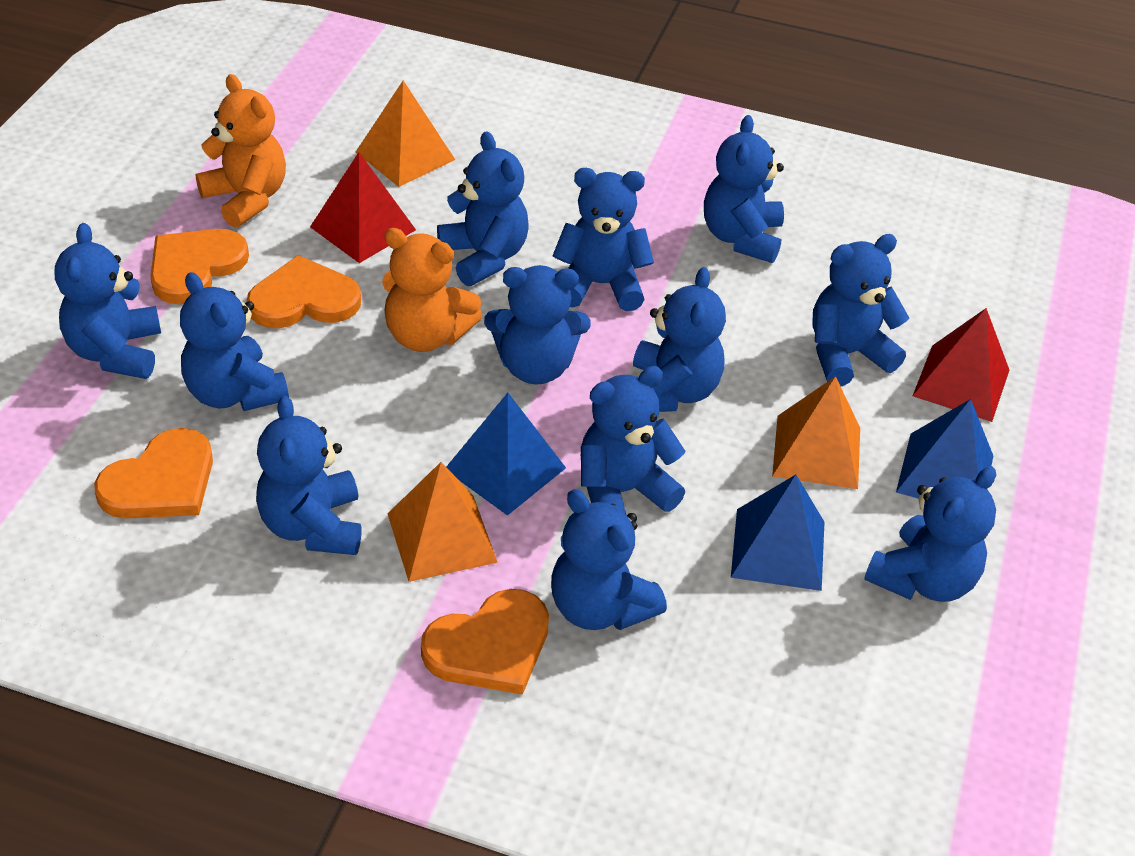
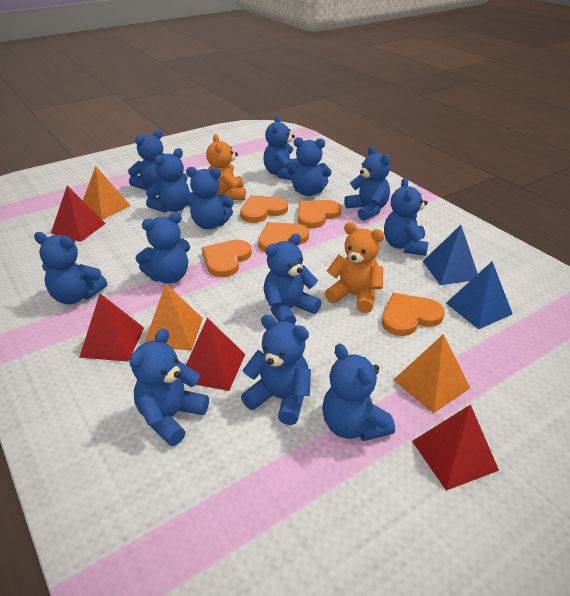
blue pyramid: 3 -> 2
blue teddy bear: 12 -> 13
orange heart: 4 -> 5
red pyramid: 2 -> 4

